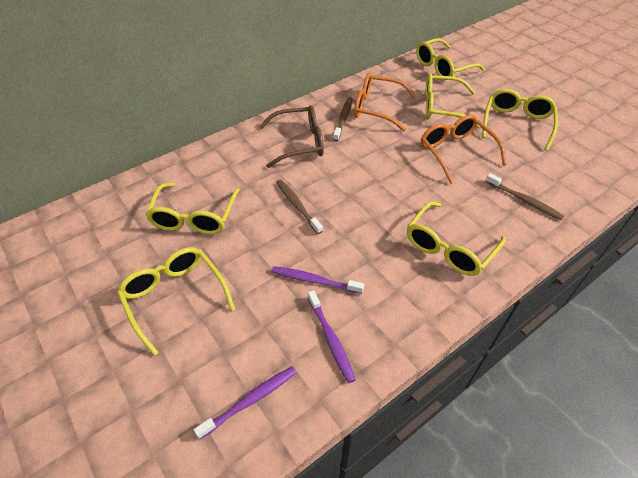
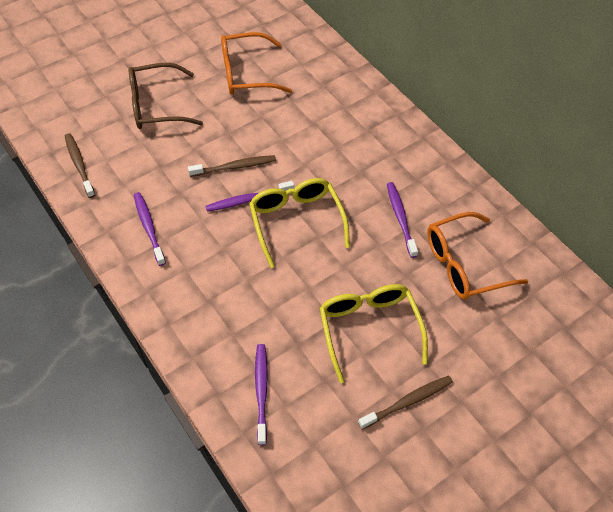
purple toothbrush: 3 -> 4
yellow glasses: 6 -> 2

